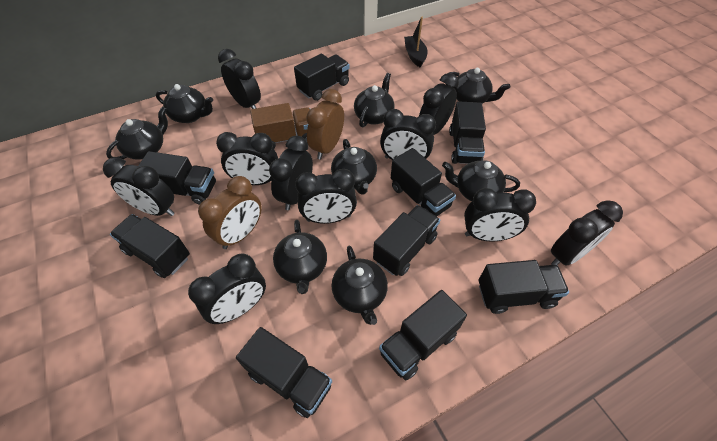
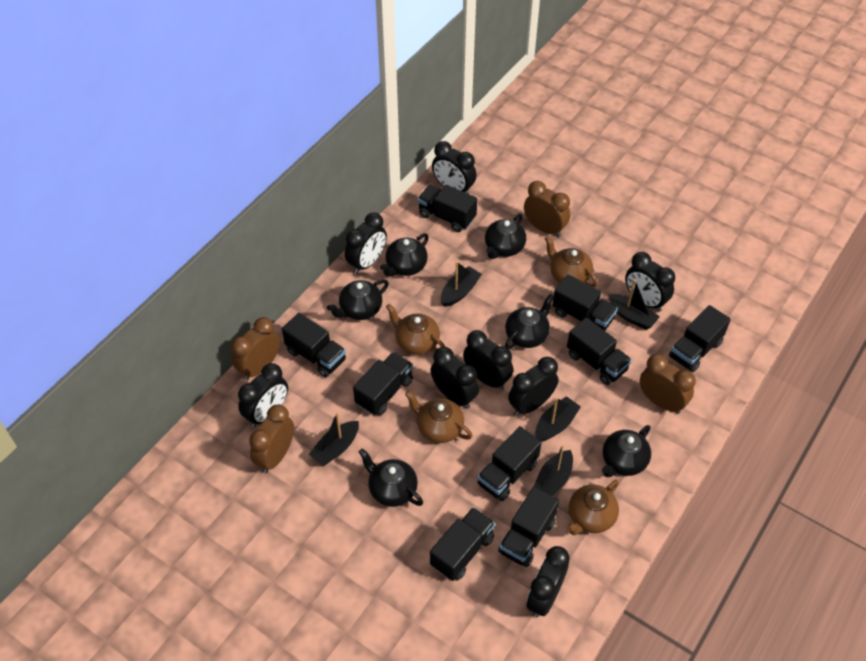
black boat: 1 -> 5
black clock: 10 -> 8
black teapot: 8 -> 6
brown clock: 2 -> 4
brown teapot: 0 -> 4
brown truck: 1 -> 0

